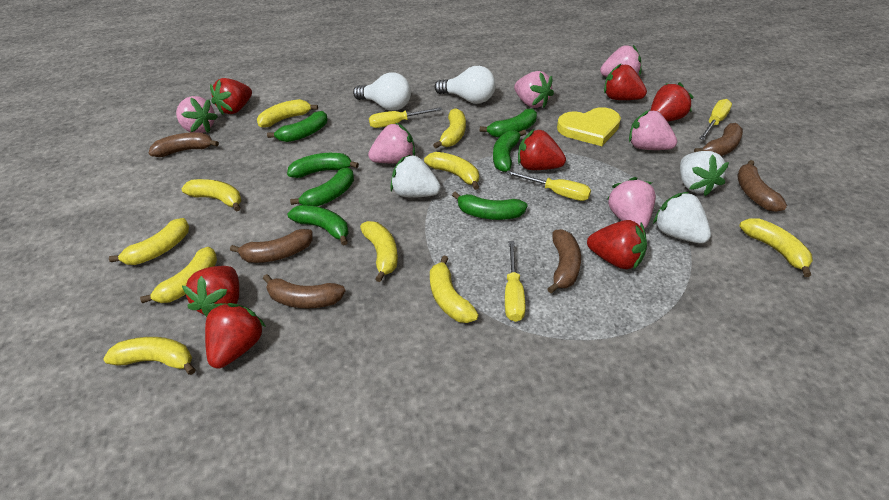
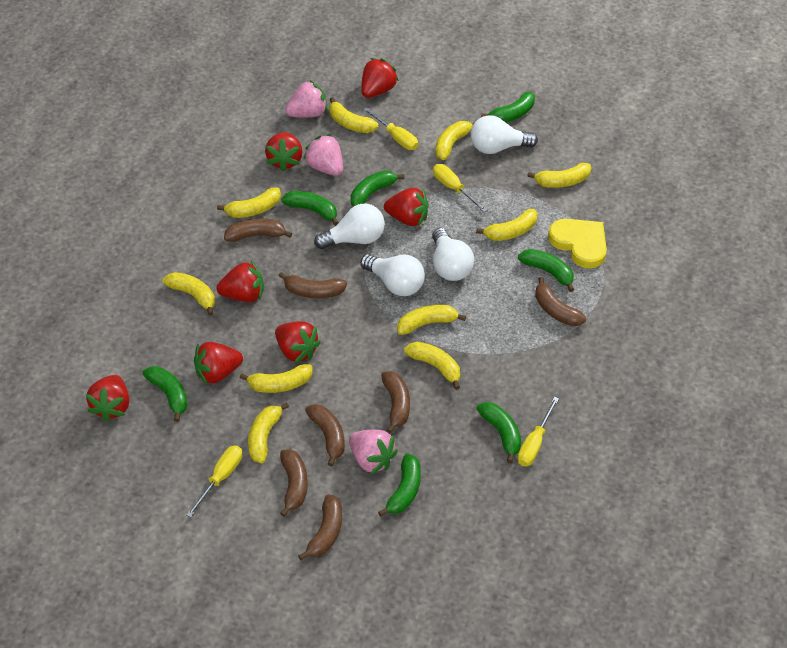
brown banana: 6 -> 7
pink strawberry: 6 -> 3
white light bulb: 2 -> 4
white strawberry: 3 -> 0

